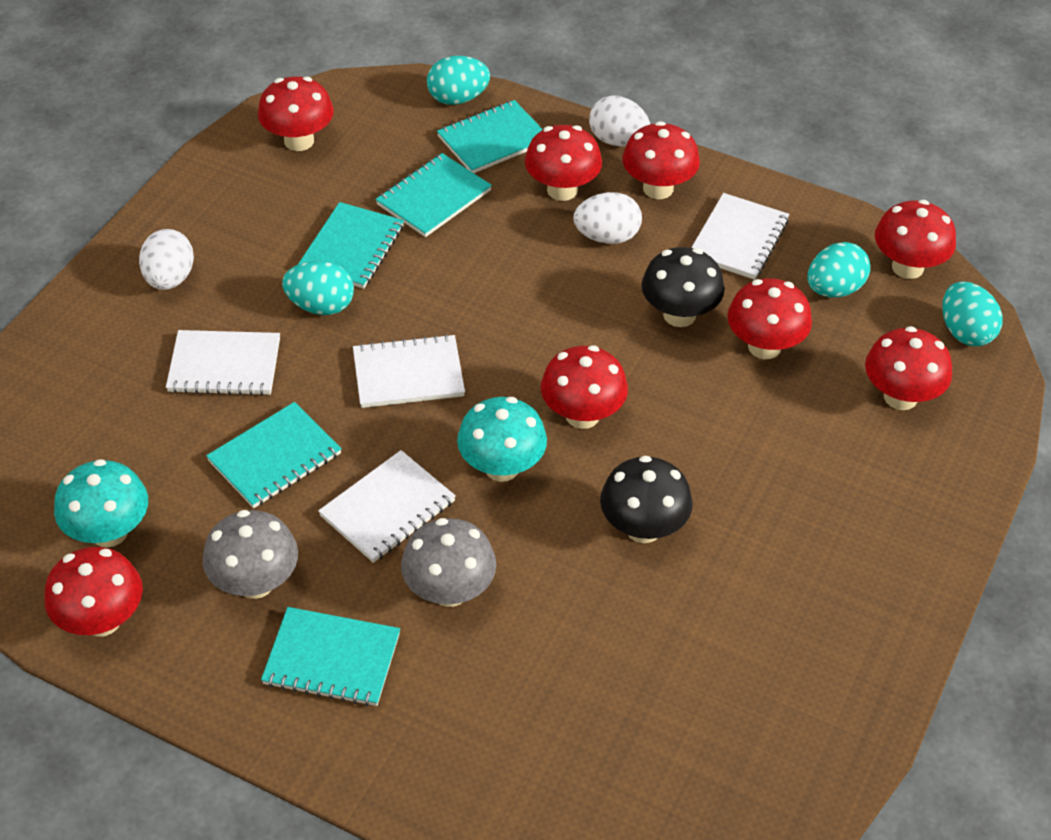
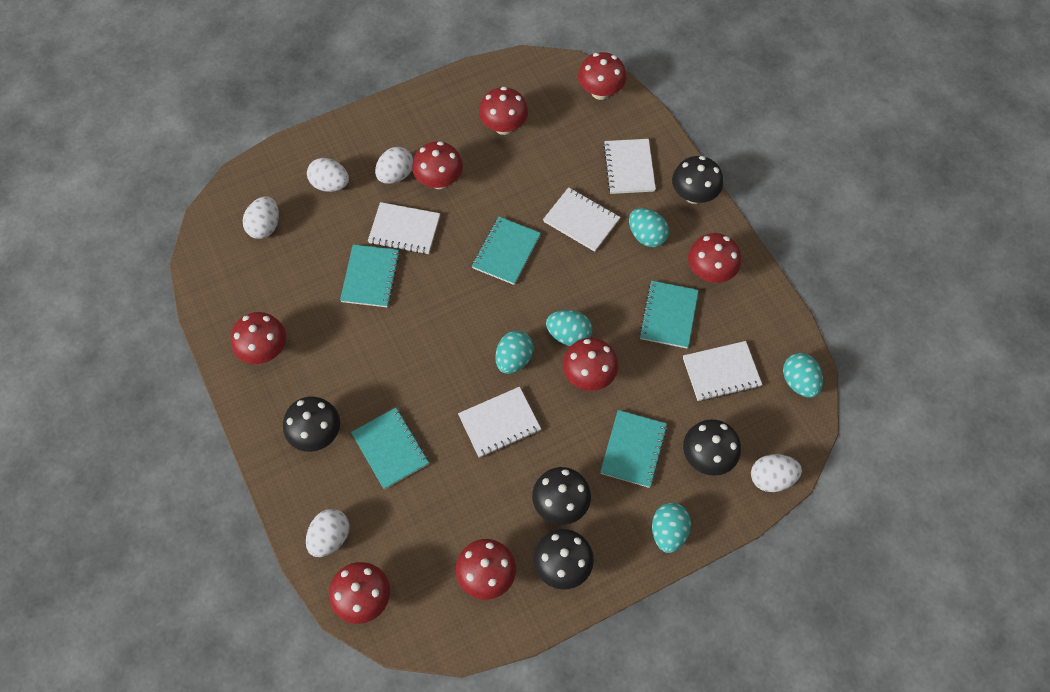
black mushroom: 2 -> 5
grey mushroom: 2 -> 0
turquoise egg: 4 -> 5
turquoise mushroom: 2 -> 0
white egg: 3 -> 5
white notebook: 4 -> 5

